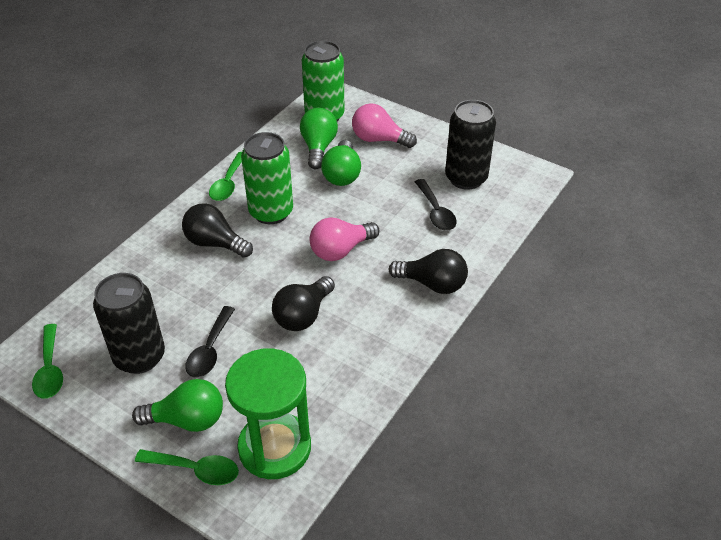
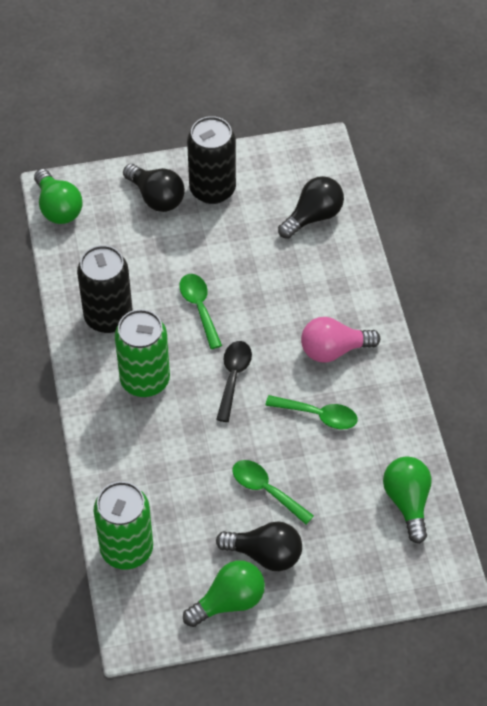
black spoon: 2 -> 1
green hourglass: 1 -> 0
pink light bulb: 2 -> 1

